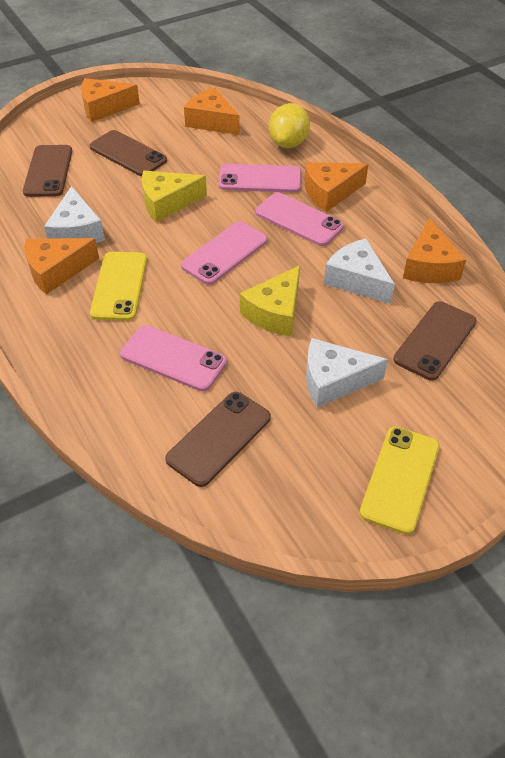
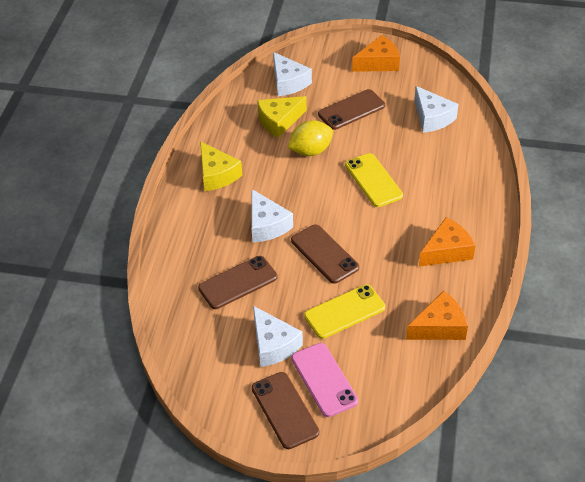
orange cheese: 5 -> 3
pink phone: 4 -> 1
white cheese: 3 -> 4

